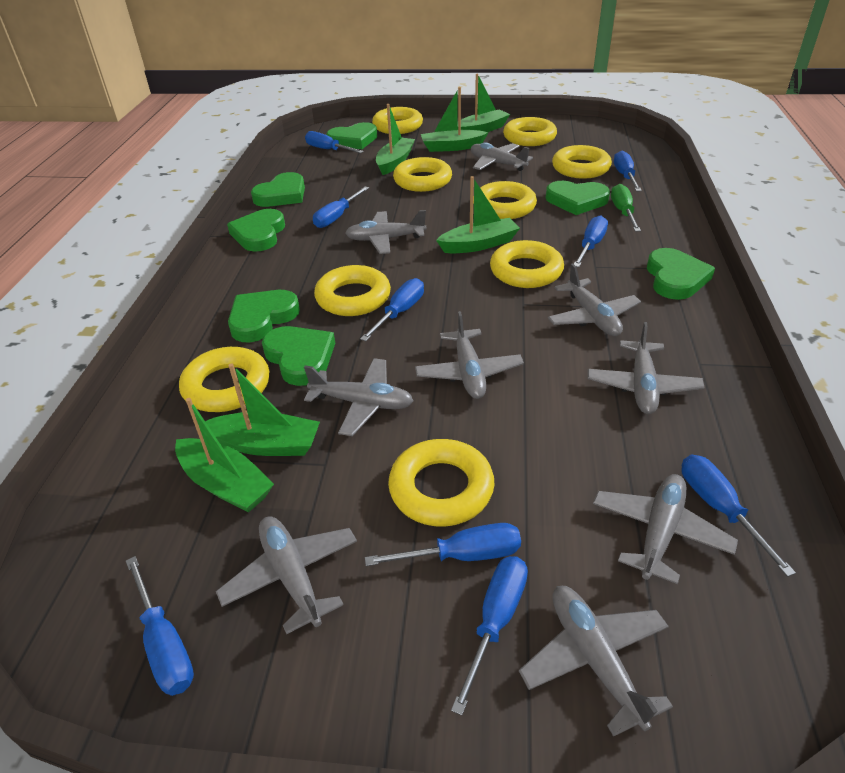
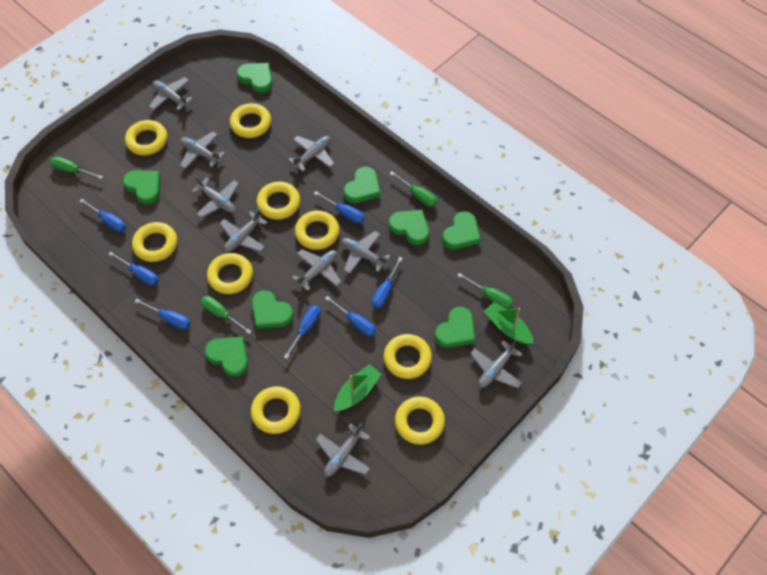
blue screwdriver: 9 -> 7
green boat: 6 -> 2
green heart: 7 -> 8
green screwdriver: 1 -> 4

